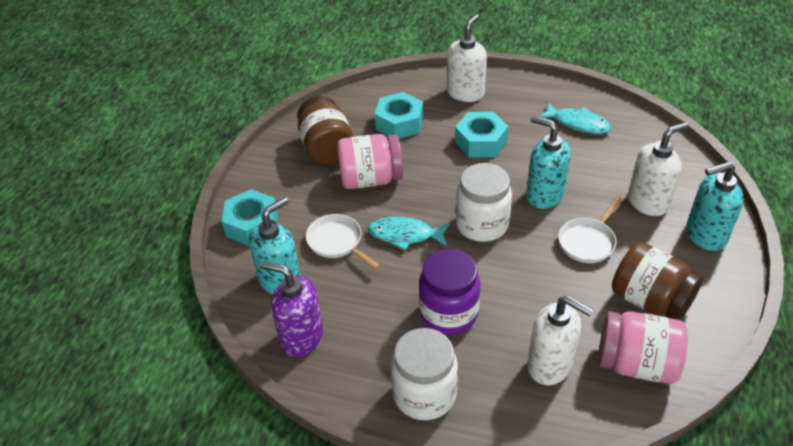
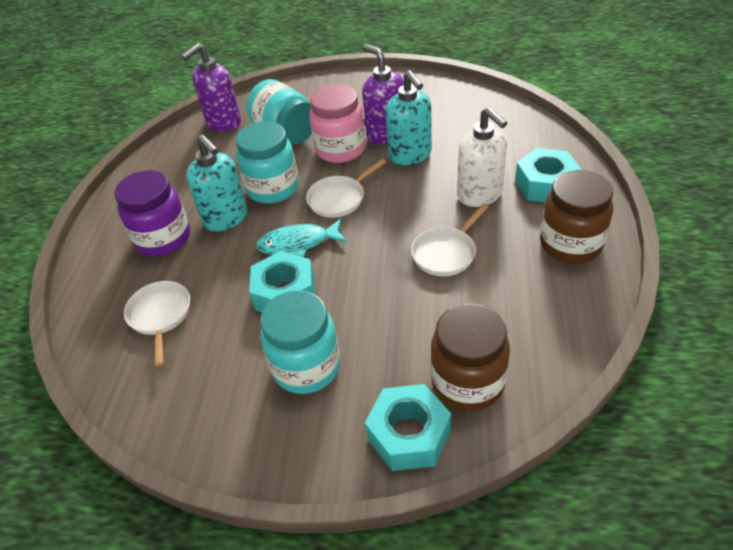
pink jar: 2 -> 1
purple soap dispenser: 1 -> 2
turquoise fish: 2 -> 1
turquoise jar: 0 -> 3
turquoise soap dispenser: 3 -> 2
white jar: 2 -> 0
white pan: 2 -> 3
white soap dispenser: 3 -> 1

